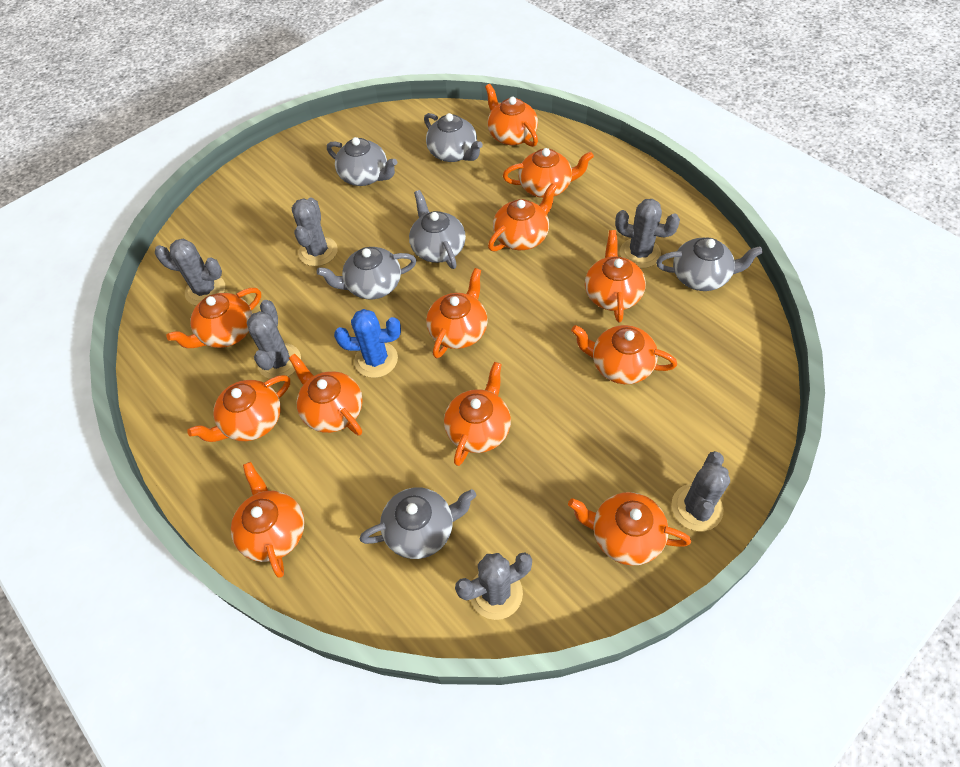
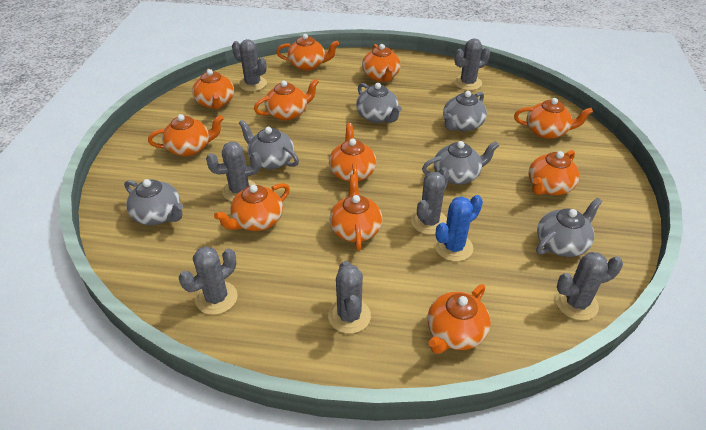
grey cactus: 6 -> 7
orange teapot: 12 -> 11

